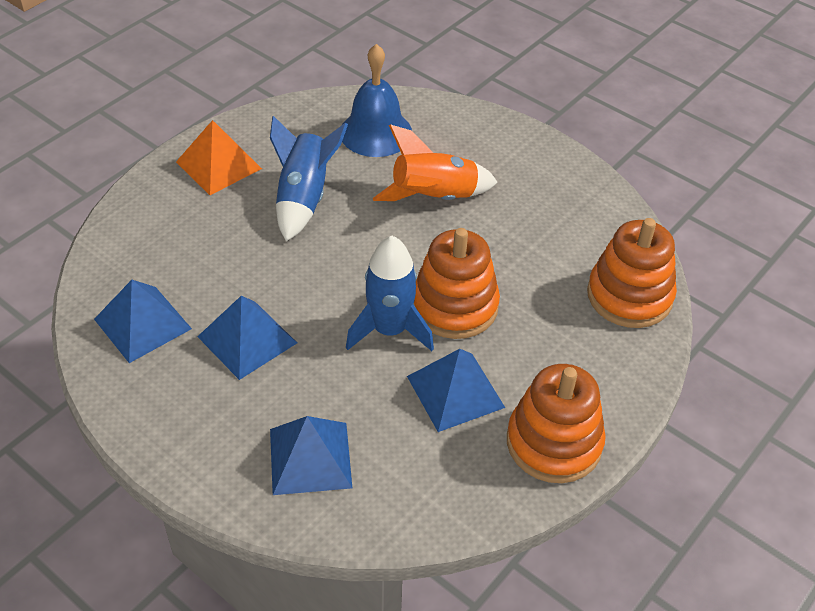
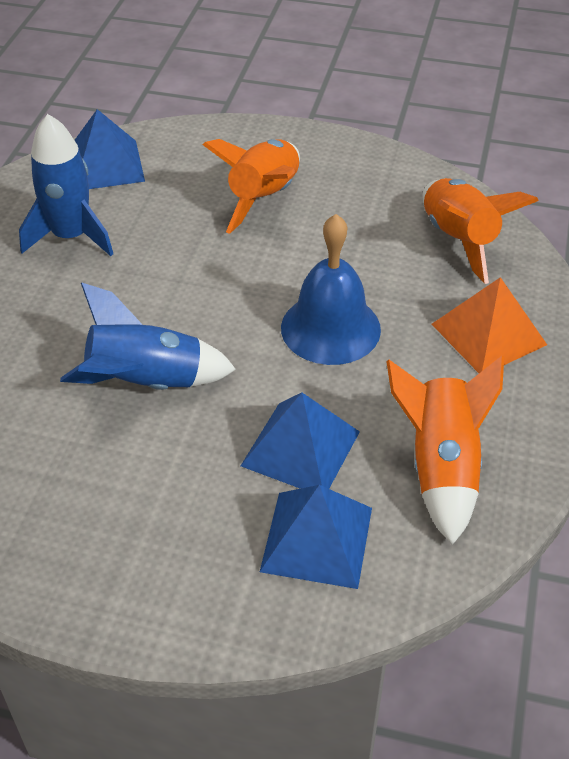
blue pyramid: 4 -> 3
orange rocket: 1 -> 3
orange stacking toy: 3 -> 0

